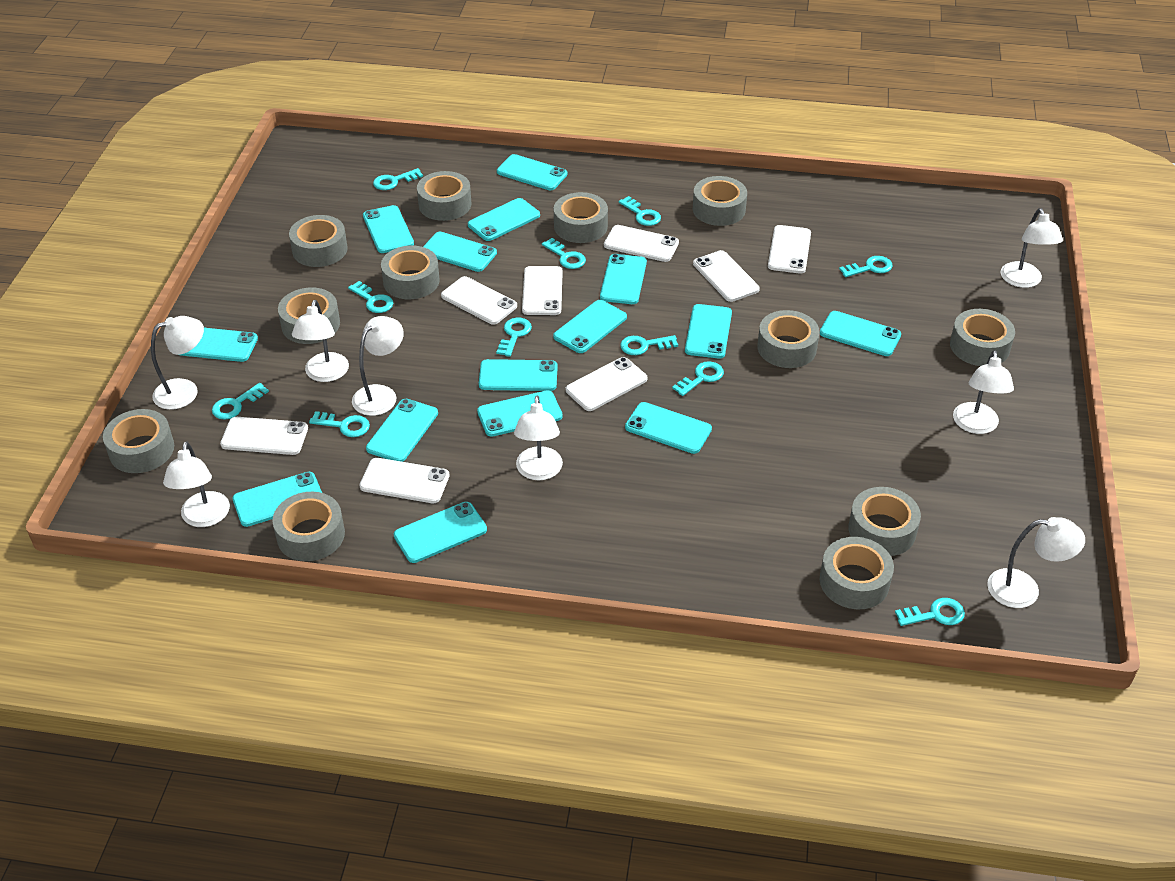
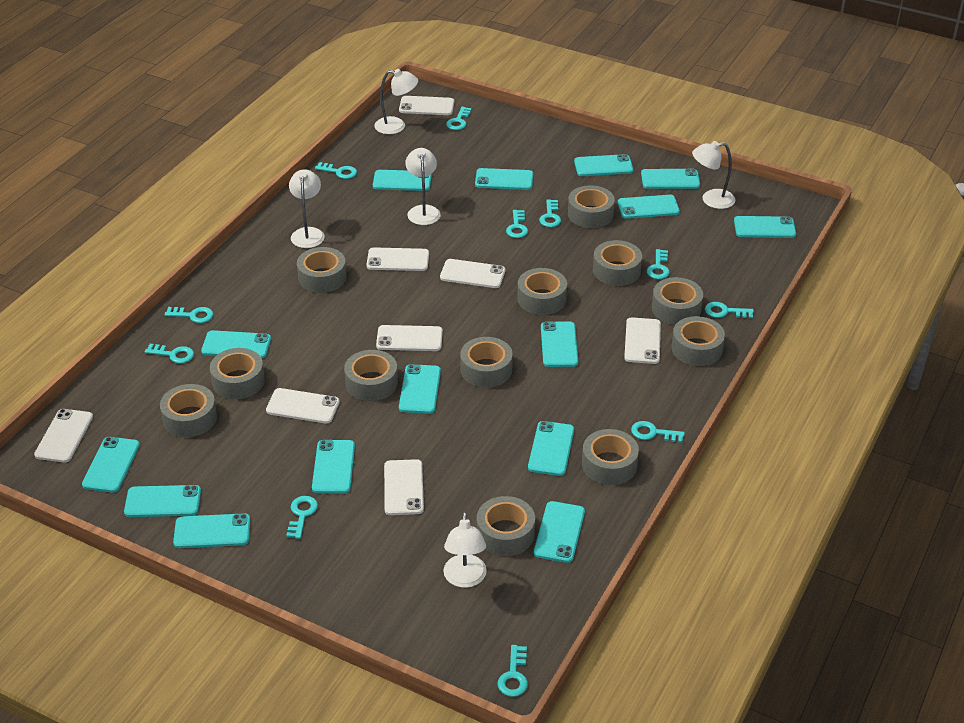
white lamp: 8 -> 5

